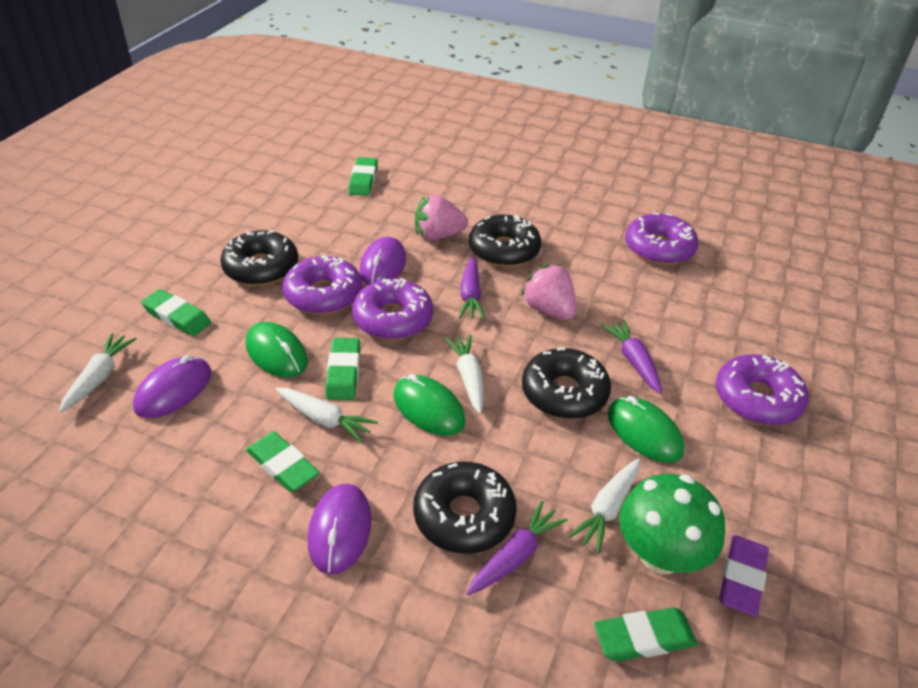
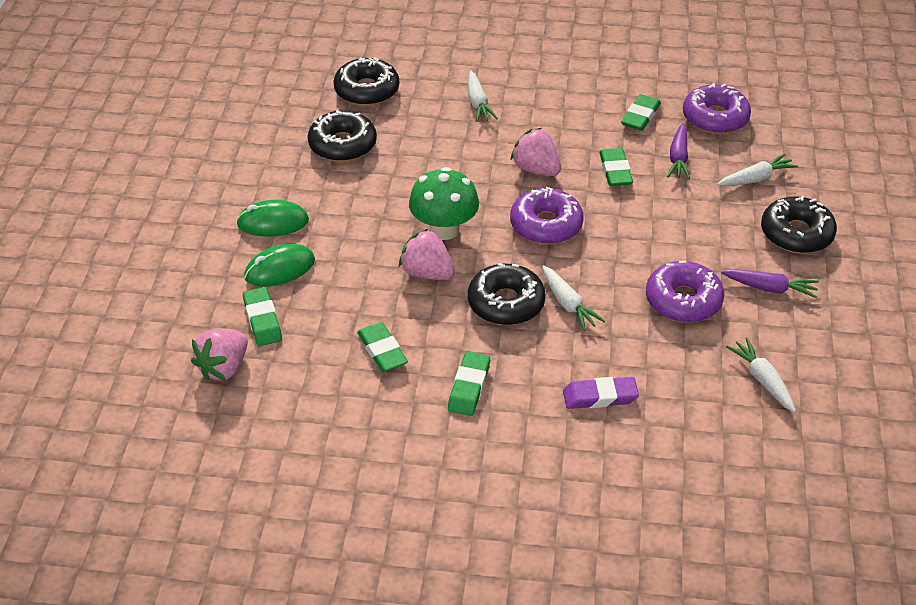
green mouse: 3 -> 2
pink strawberry: 2 -> 3
purple carrot: 3 -> 2
purple donut: 4 -> 3
purple mouse: 3 -> 0

